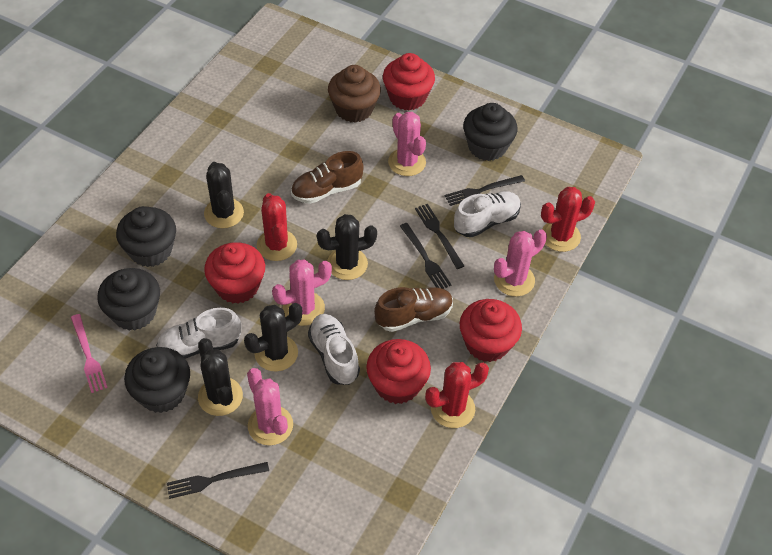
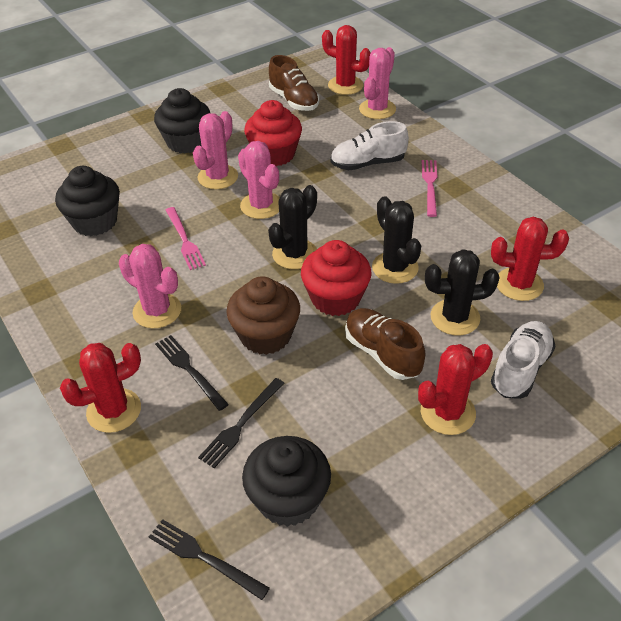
black cactus: 4 -> 3
black cupcake: 4 -> 3
black fork: 4 -> 3
pink fork: 1 -> 2
red cactus: 3 -> 4
red cupcake: 4 -> 2
white shoe: 3 -> 2

